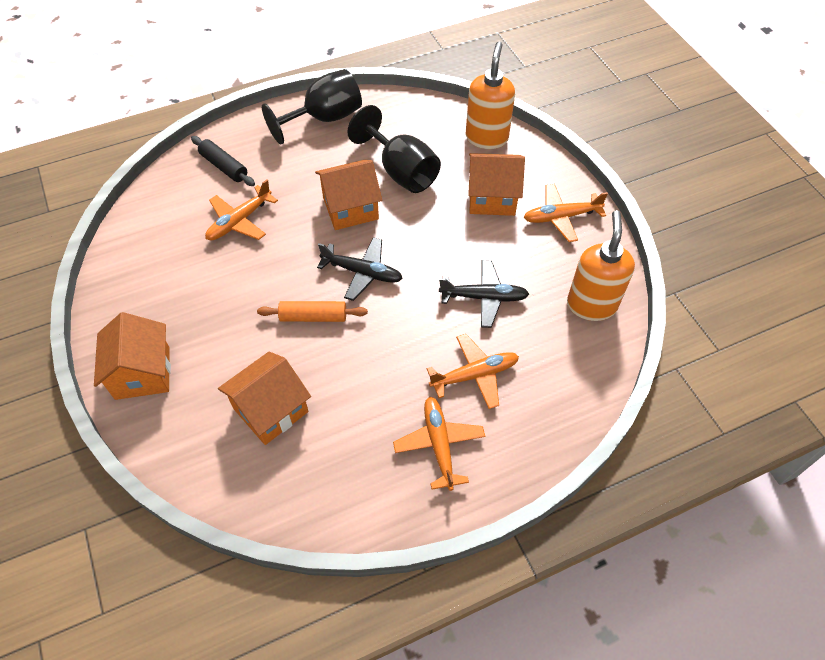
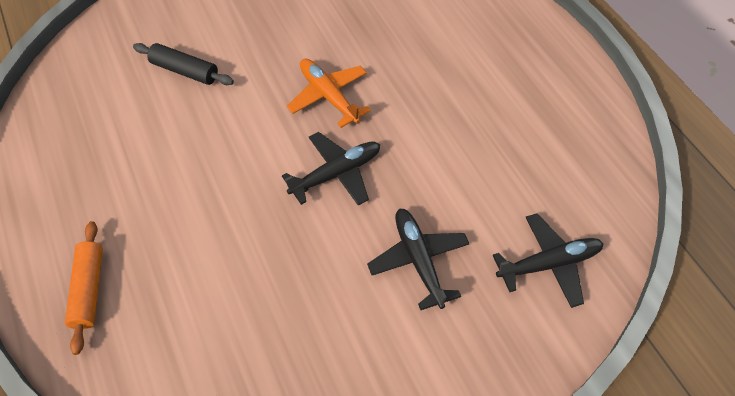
black goblet: 2 -> 0
black plane: 2 -> 3
orange house: 4 -> 0
orange plane: 4 -> 1
orange soap dispenser: 2 -> 0

